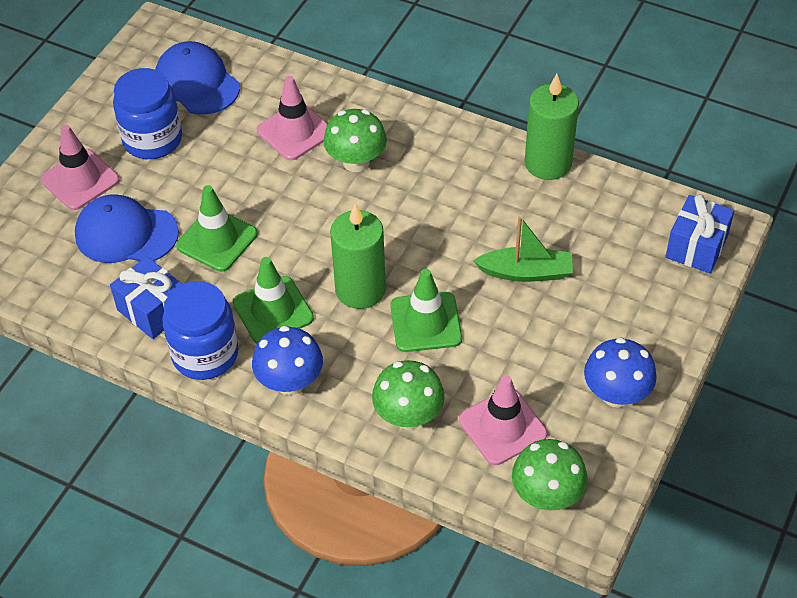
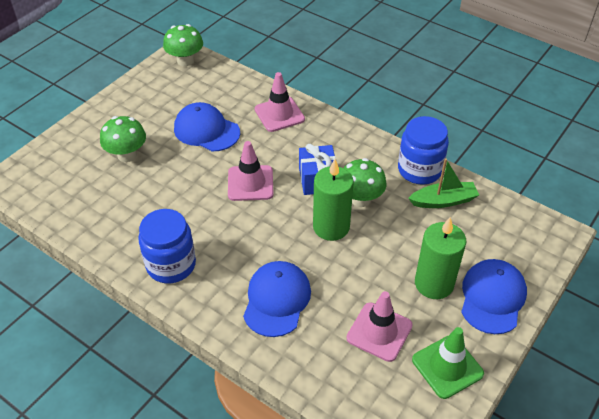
blue cap: 2 -> 3
blue gift: 2 -> 1
blue mushroom: 2 -> 0
green traffic cone: 3 -> 1

